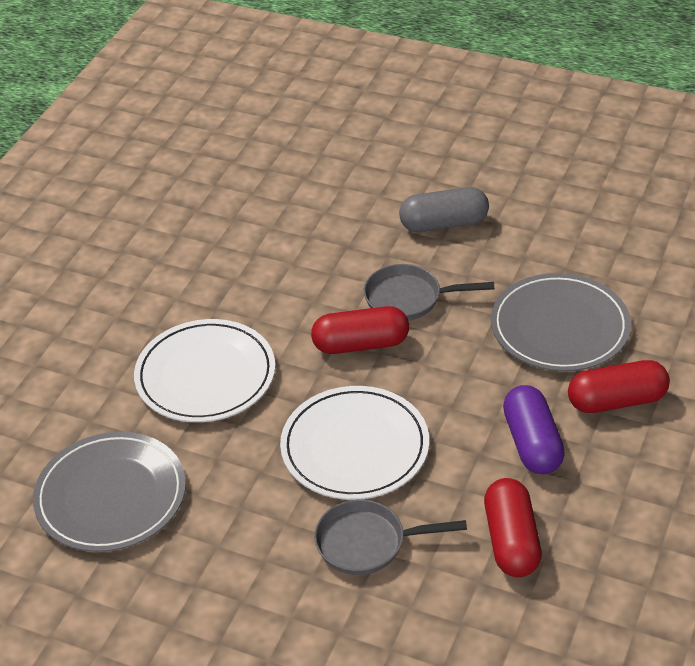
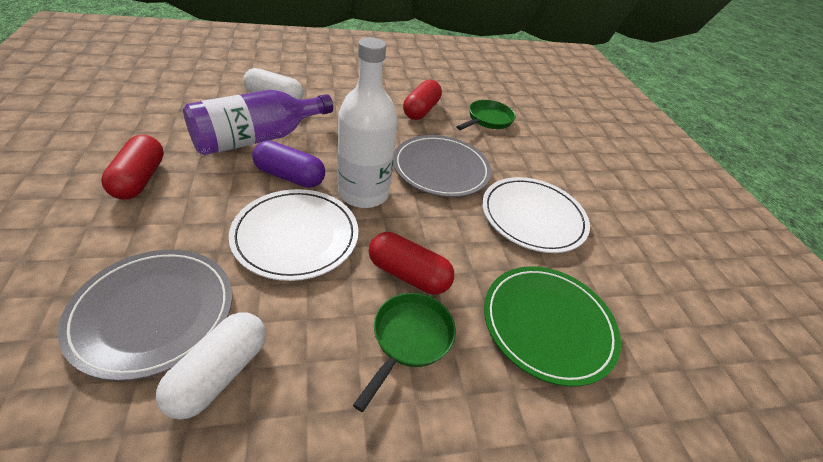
green pan: 0 -> 2
green plate: 0 -> 1
grey capsule: 1 -> 0
grey pan: 2 -> 0
purple bottle: 0 -> 1
white bottle: 0 -> 1
white capsule: 0 -> 2

